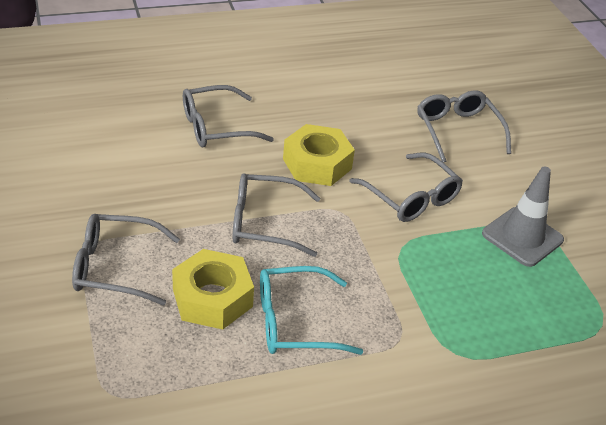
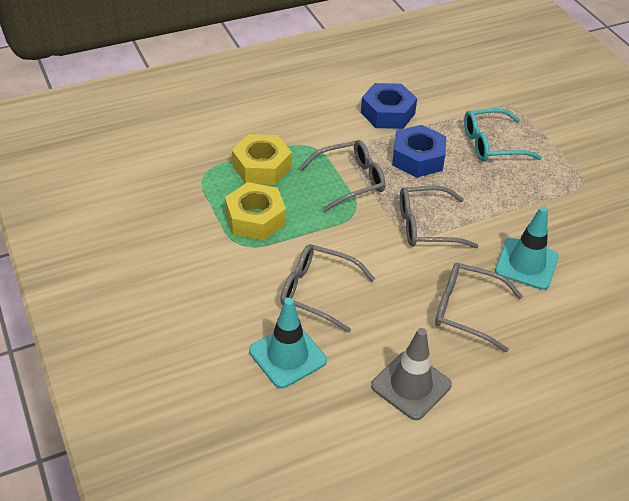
blue nut: 0 -> 2
grey glasses: 5 -> 4
turquoise traffic cone: 0 -> 2

